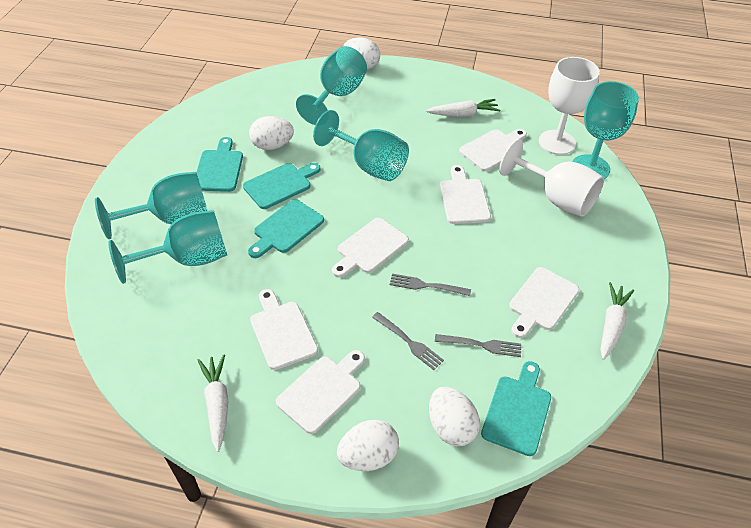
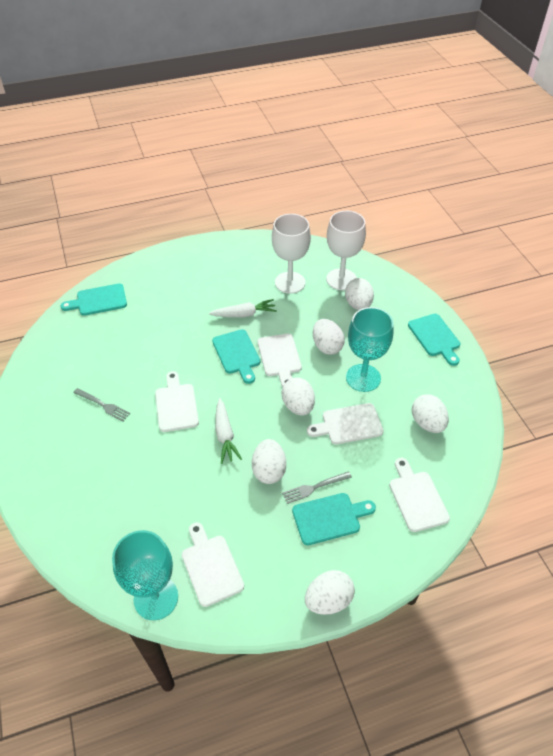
grey fork: 3 -> 2
turquoise goblet: 5 -> 2
white carrot: 3 -> 2
white cutting board: 6 -> 5
white egg: 4 -> 6

